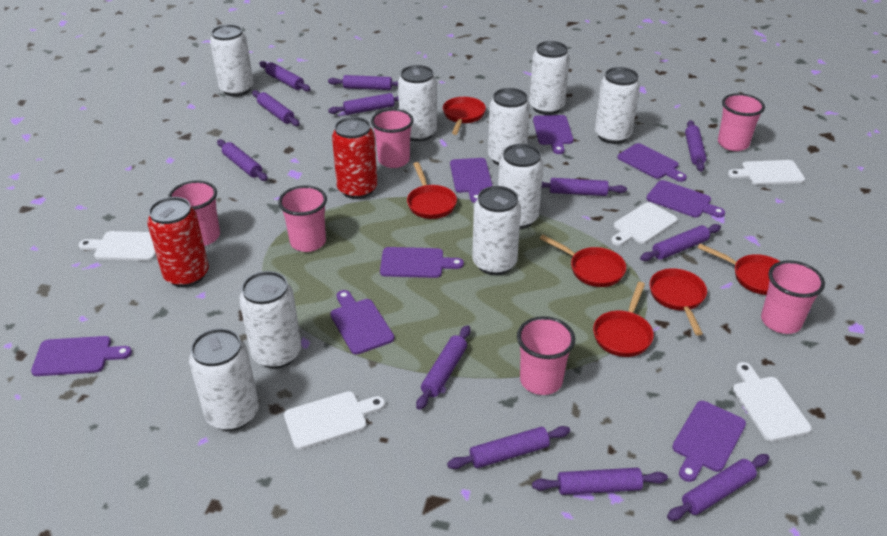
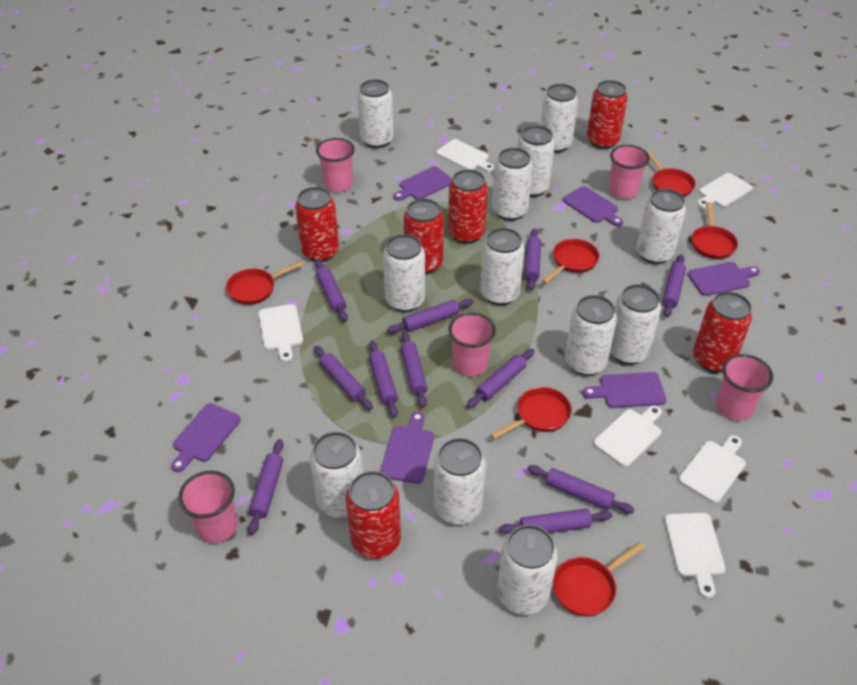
pink cup: 6 -> 5
purple cutting board: 8 -> 6
purple rolling pin: 12 -> 11
red can: 2 -> 6
white can: 9 -> 12
white cutting board: 5 -> 6

